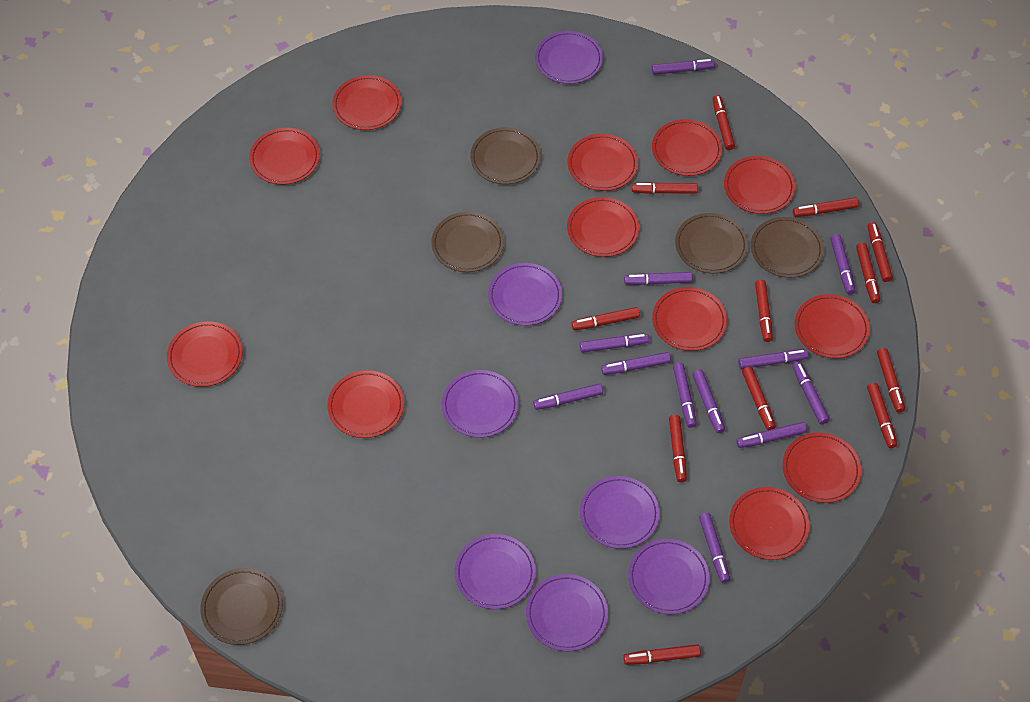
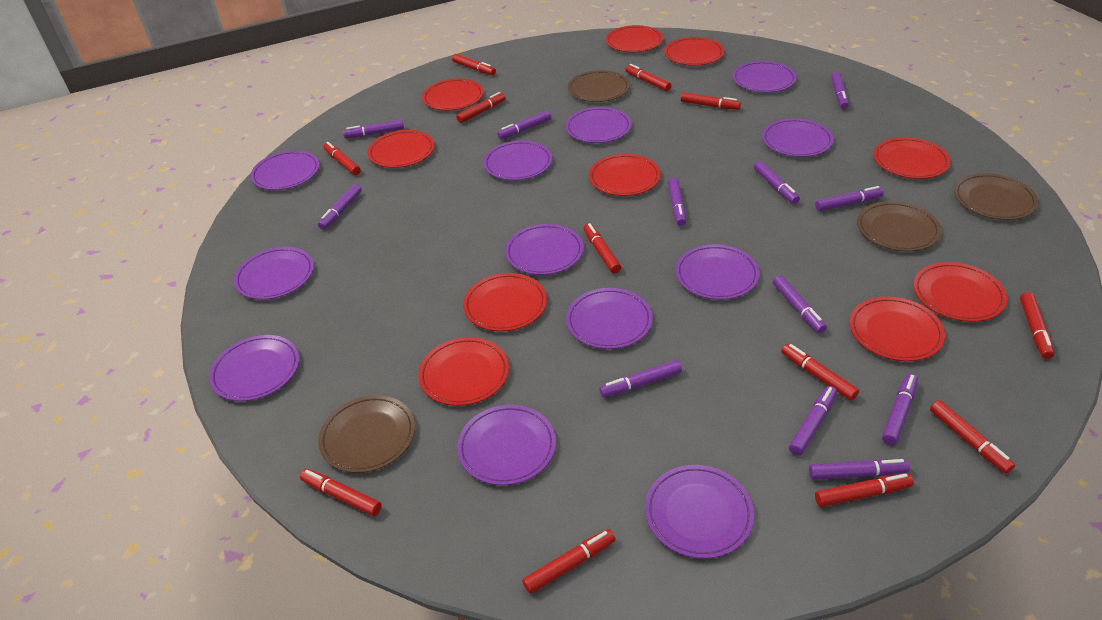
brown plate: 5 -> 4
purple plate: 7 -> 12
red plate: 12 -> 10

